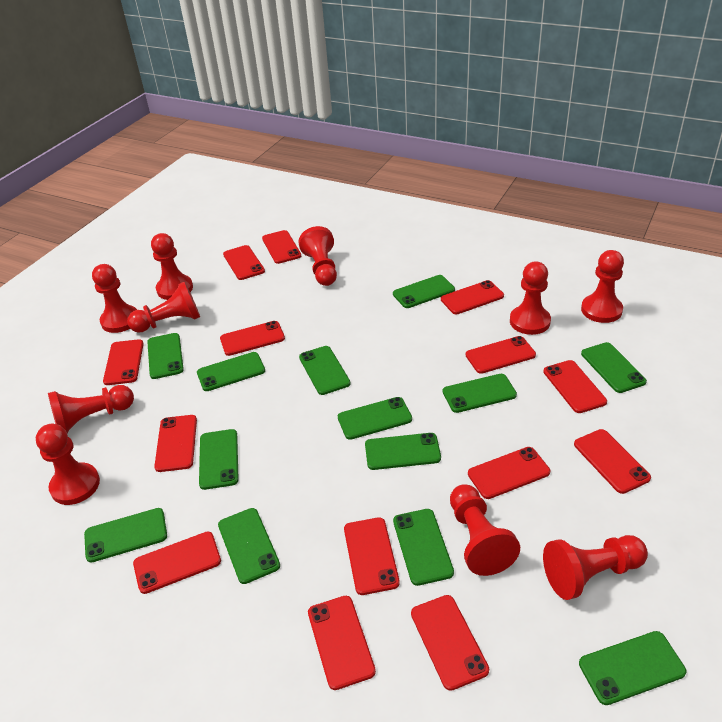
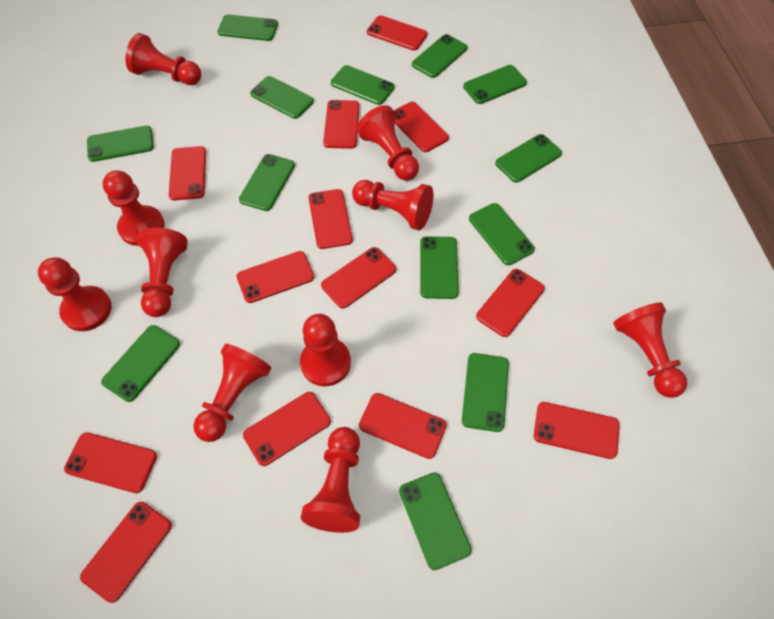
red phone: 14 -> 13

